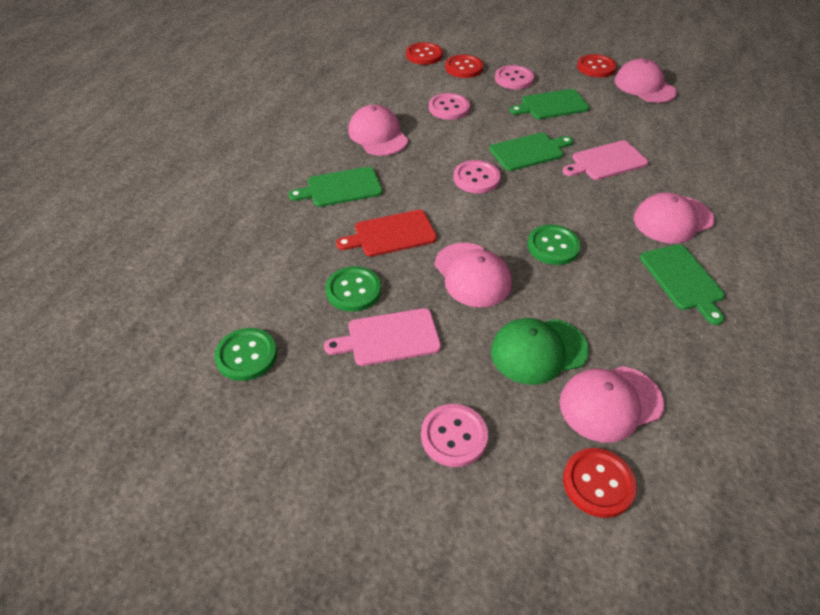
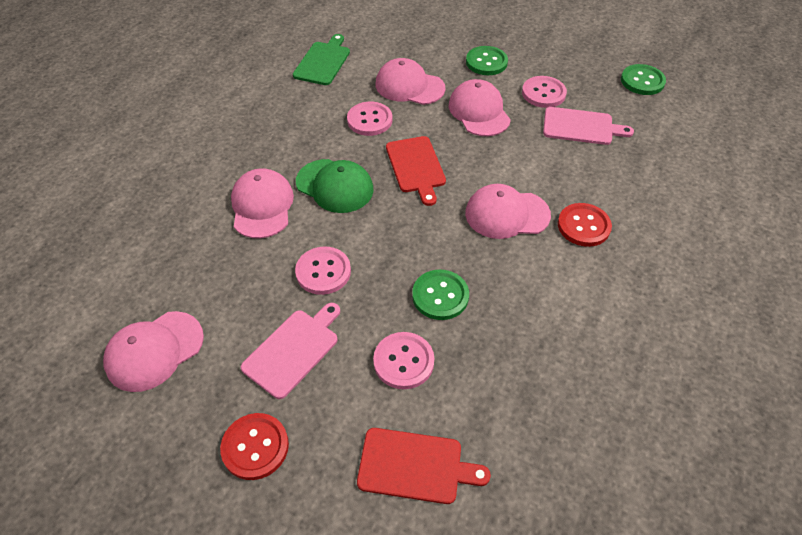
green cutting board: 4 -> 1
red button: 4 -> 2
red cutting board: 1 -> 2

